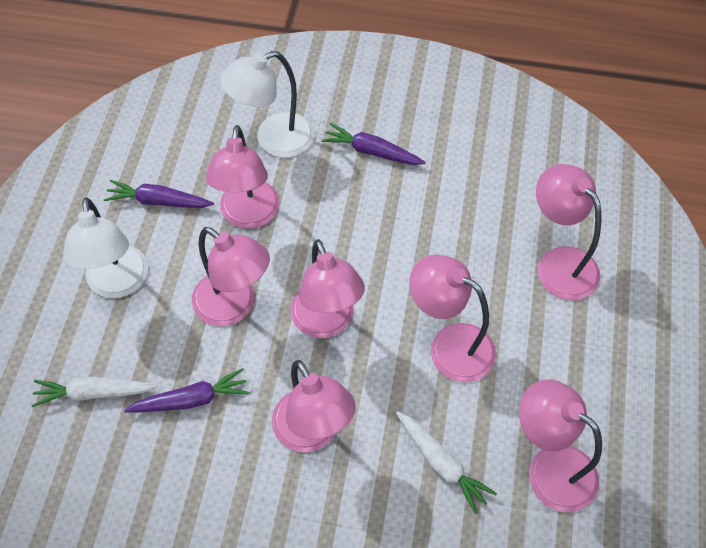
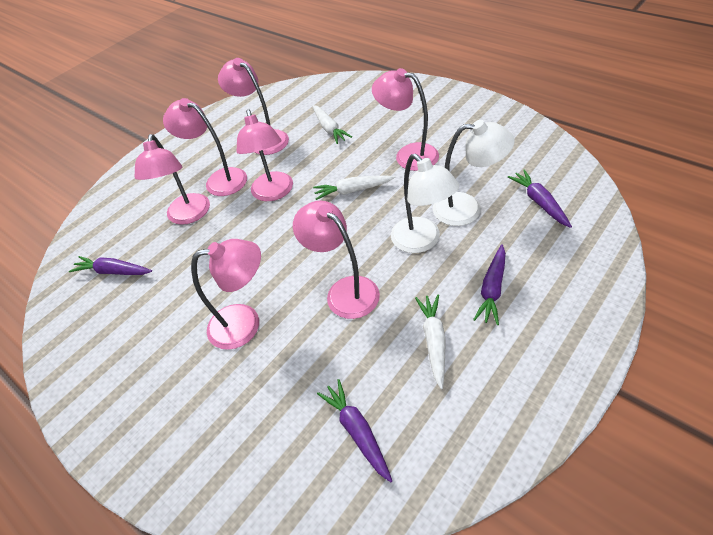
purple carrot: 3 -> 4
white carrot: 2 -> 3

